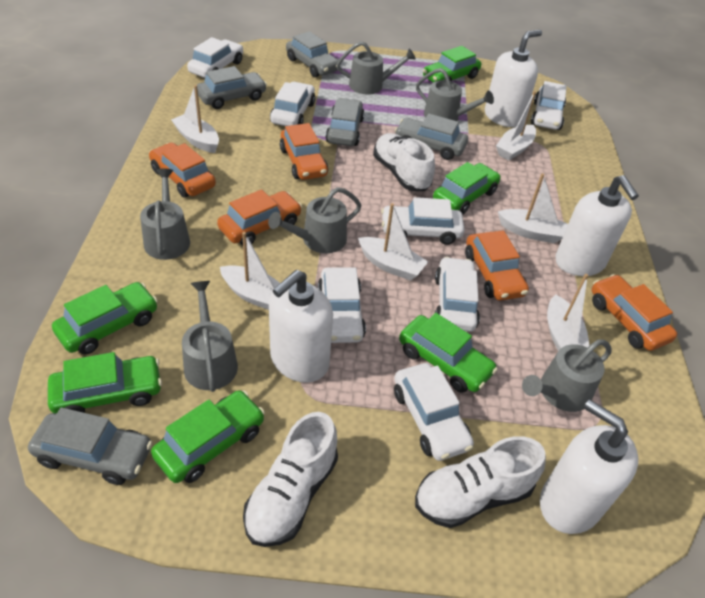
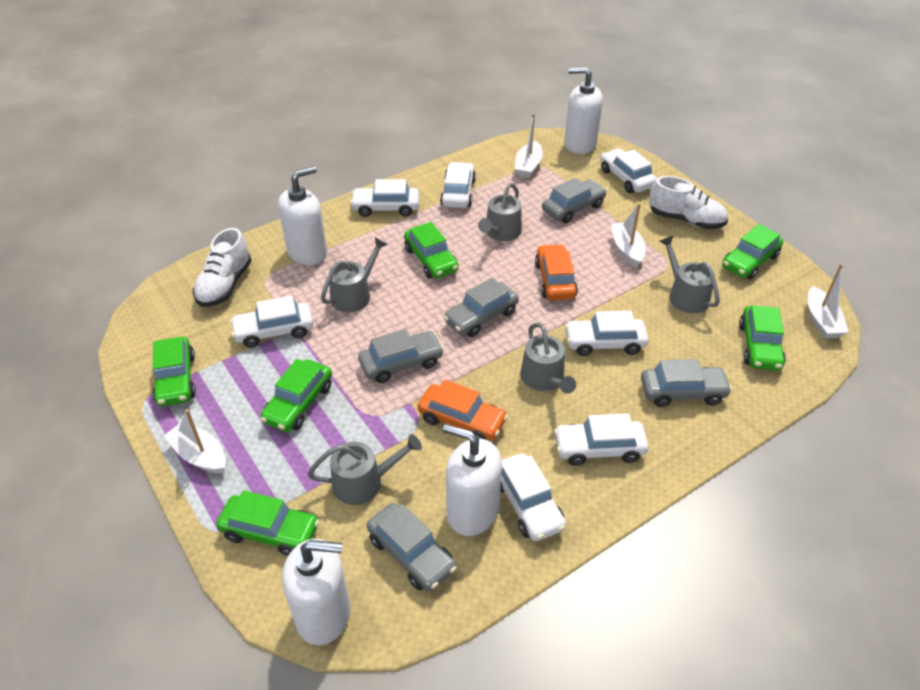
grey watering can: 6 -> 5
orange car: 5 -> 2
white boat: 6 -> 4
white shoe: 3 -> 2

